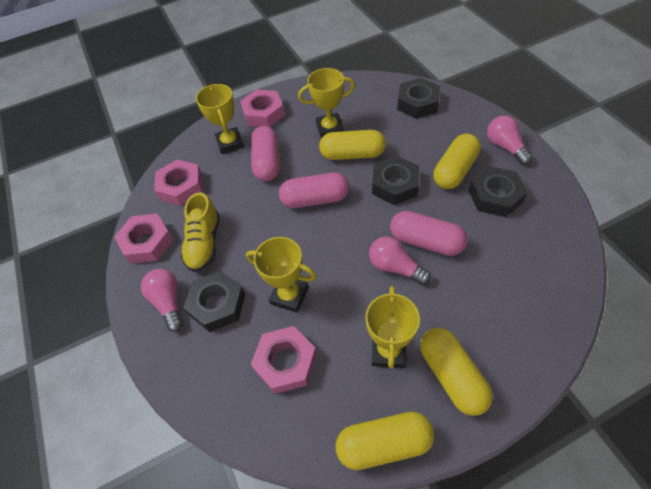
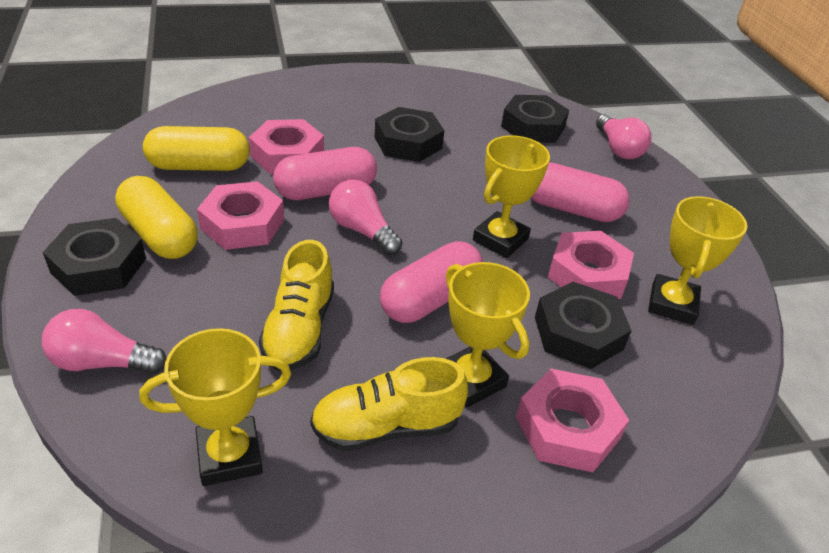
yellow capsule: 4 -> 2
yellow shoe: 1 -> 2

